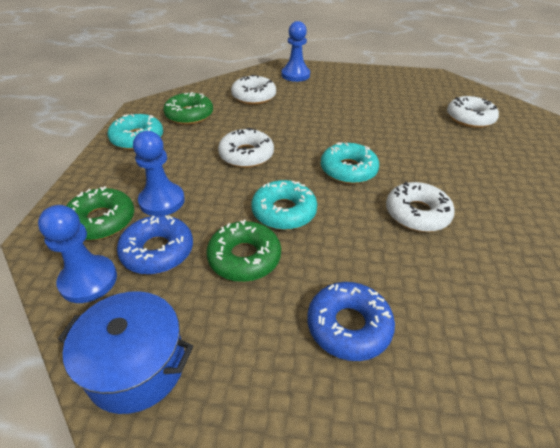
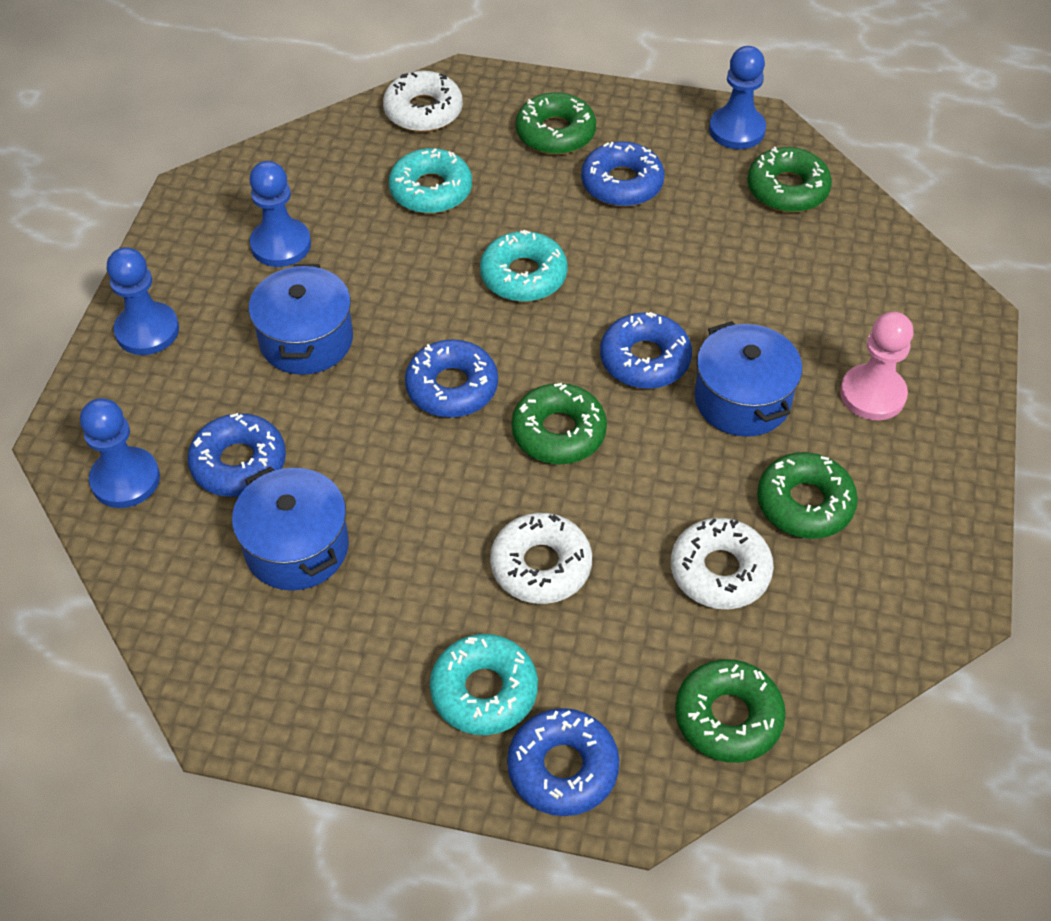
blue donut: 2 -> 5
blue pawn: 3 -> 4
blue pot: 1 -> 3
green donut: 3 -> 5
pink pawn: 0 -> 1
white donut: 4 -> 3

